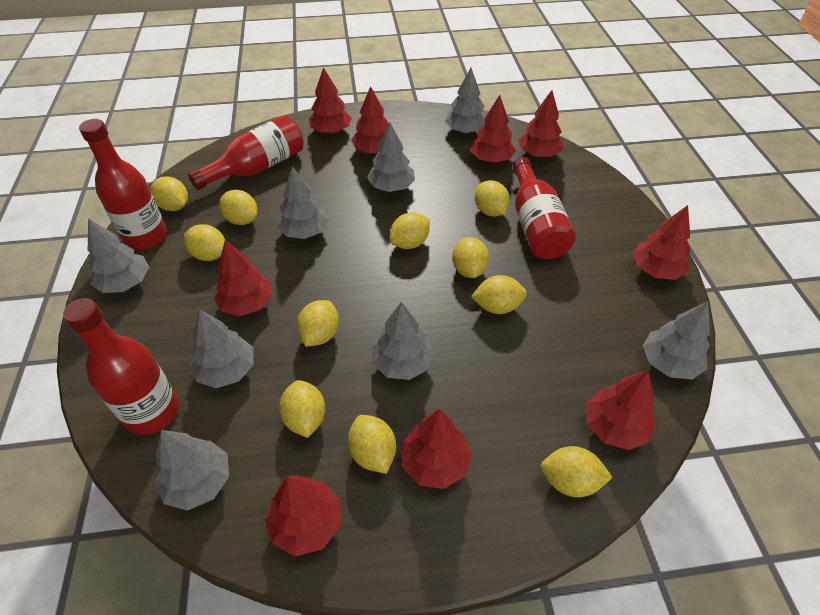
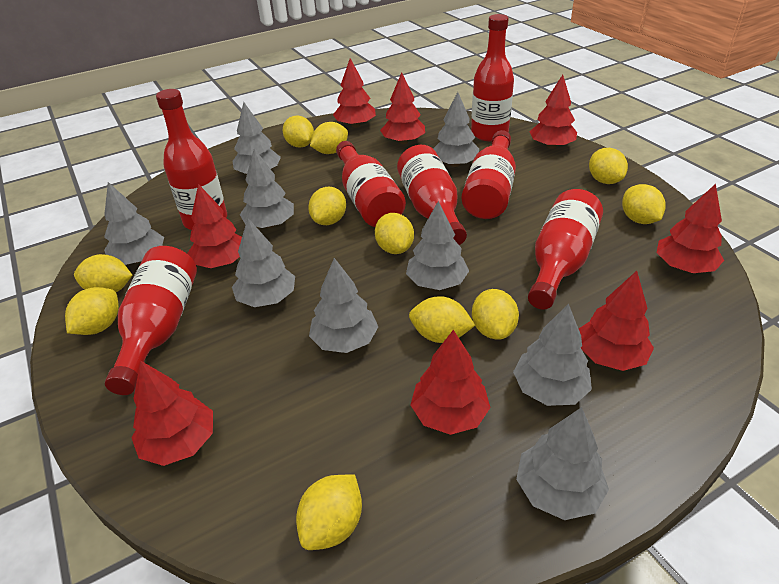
grey tree: 8 -> 9
red bottle: 4 -> 7
red tree: 9 -> 8

